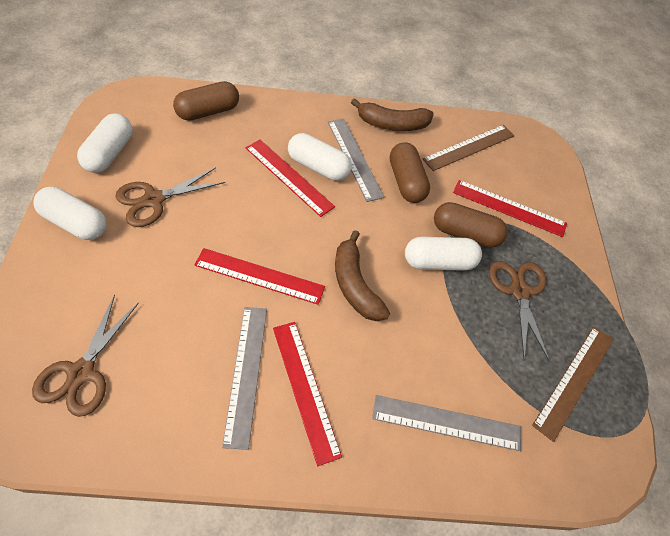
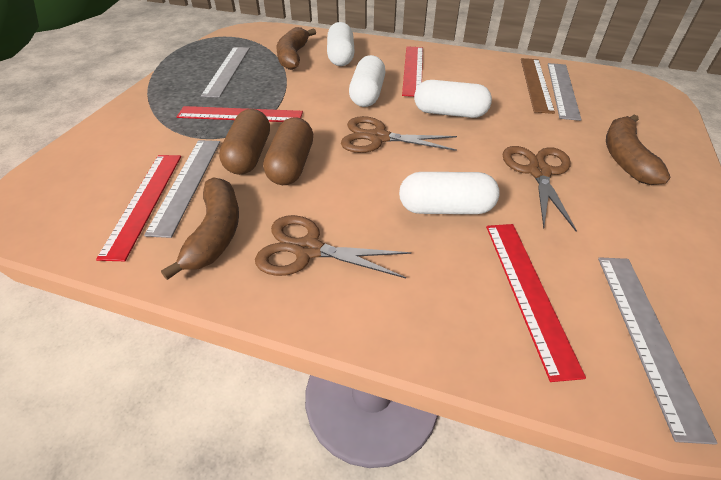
brown banana: 2 -> 3
brown capsule: 3 -> 2
brown ruler: 2 -> 1
grey ruler: 3 -> 4

